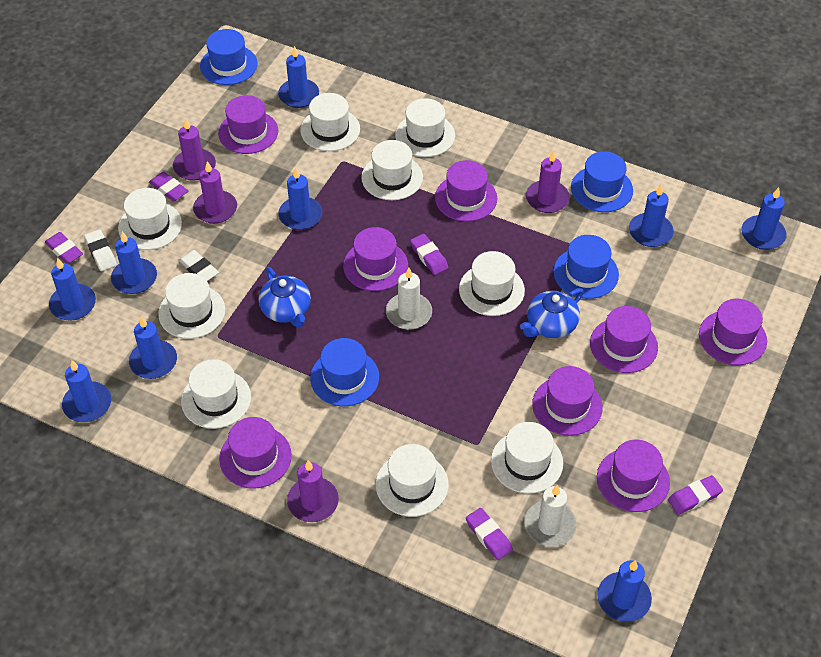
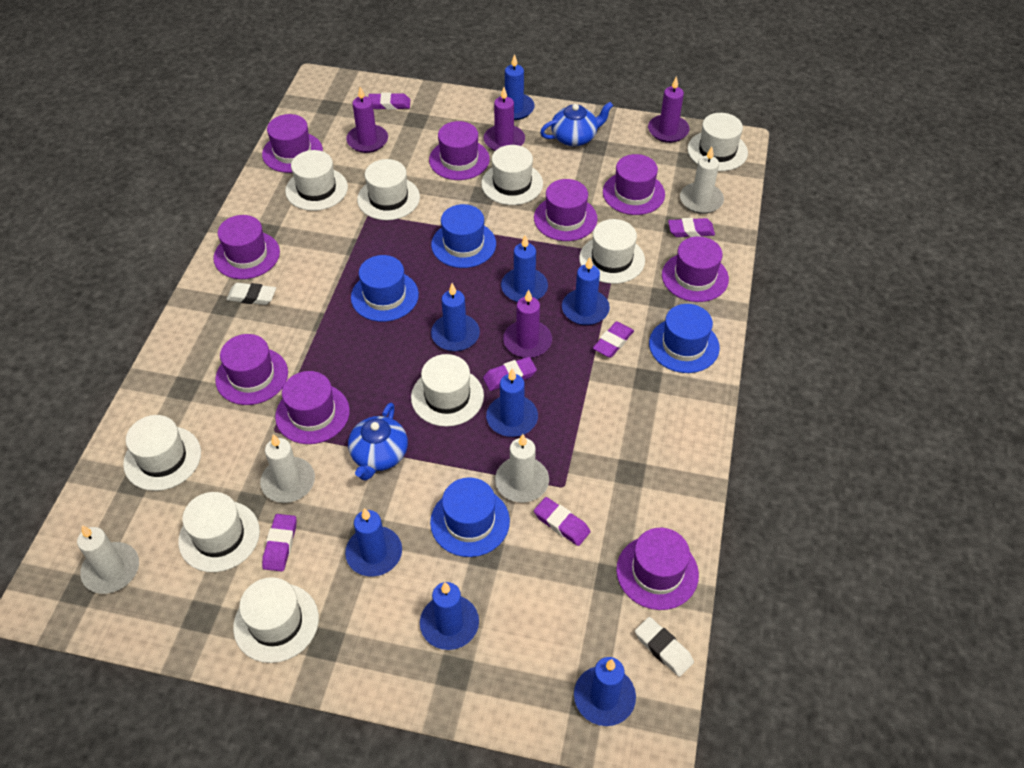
blue candle: 9 -> 8
purple eraser: 5 -> 6
purple hat: 8 -> 9
white candle: 2 -> 4

